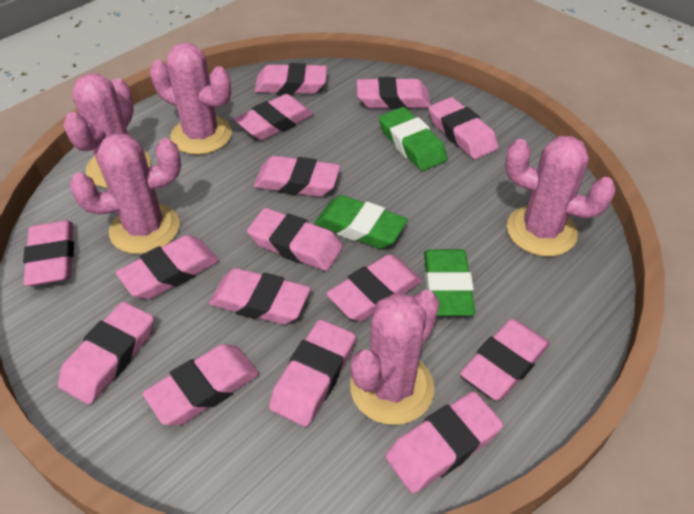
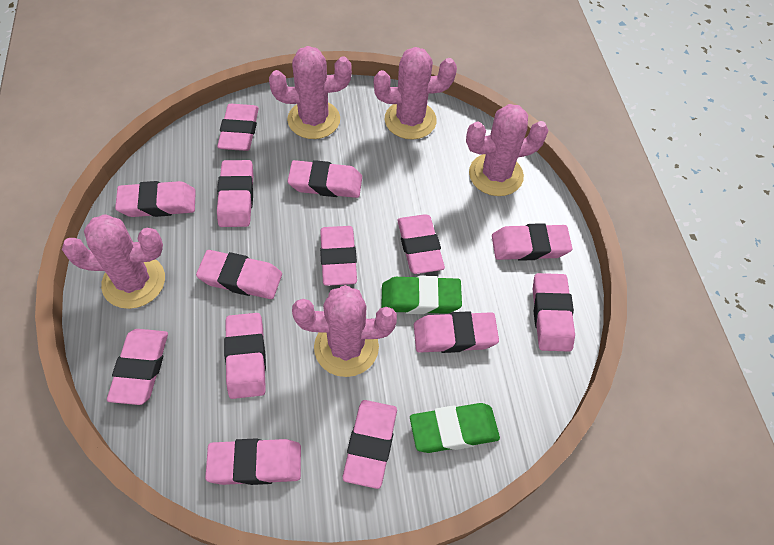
green eraser: 3 -> 2
pink eraser: 15 -> 14

